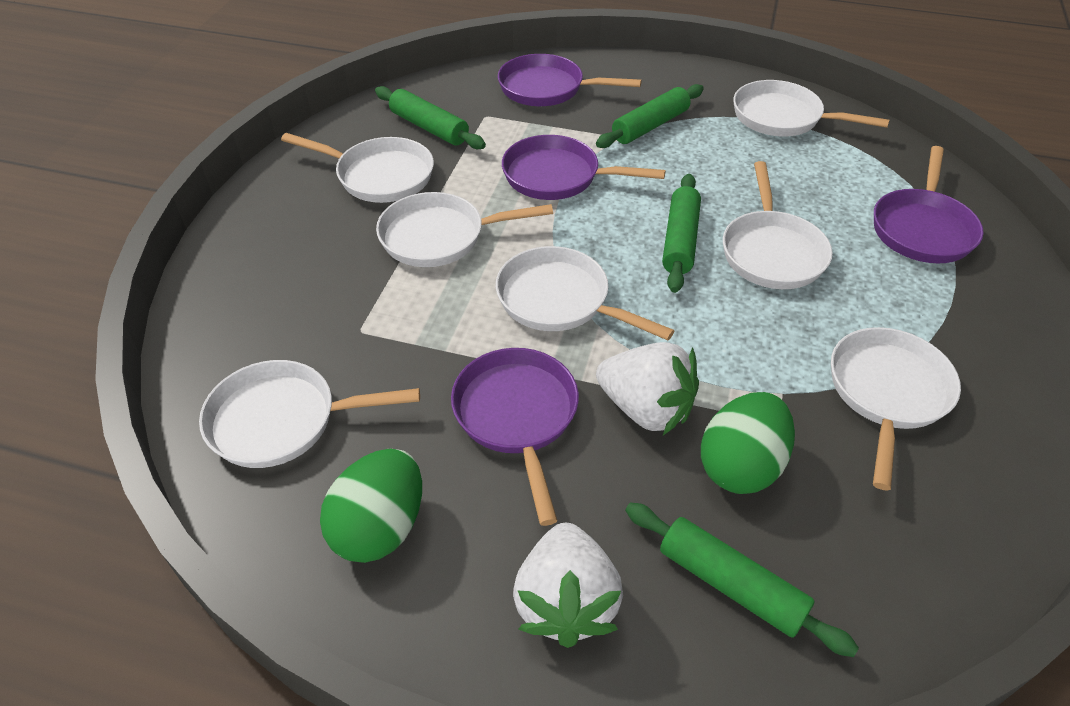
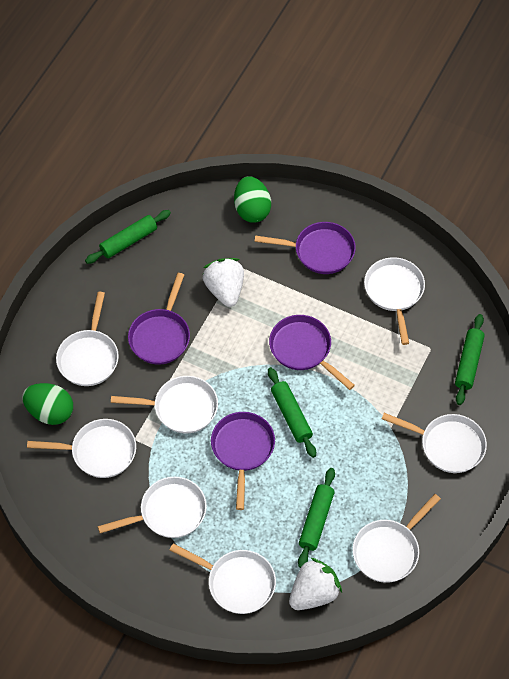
white pan: 7 -> 8

